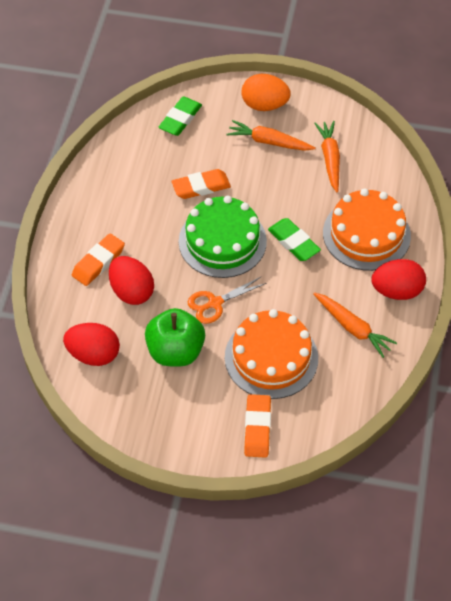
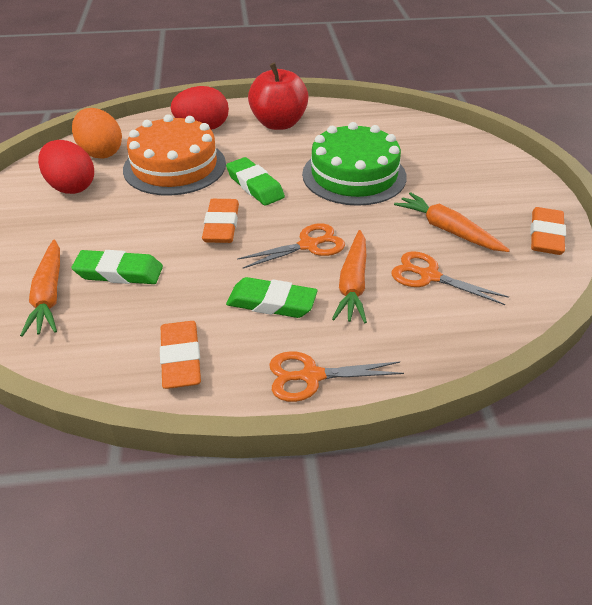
green apple: 1 -> 0
green eraser: 2 -> 3
orange cake: 2 -> 1
orange scissors: 1 -> 3
red apple: 0 -> 1
red egg: 3 -> 2

